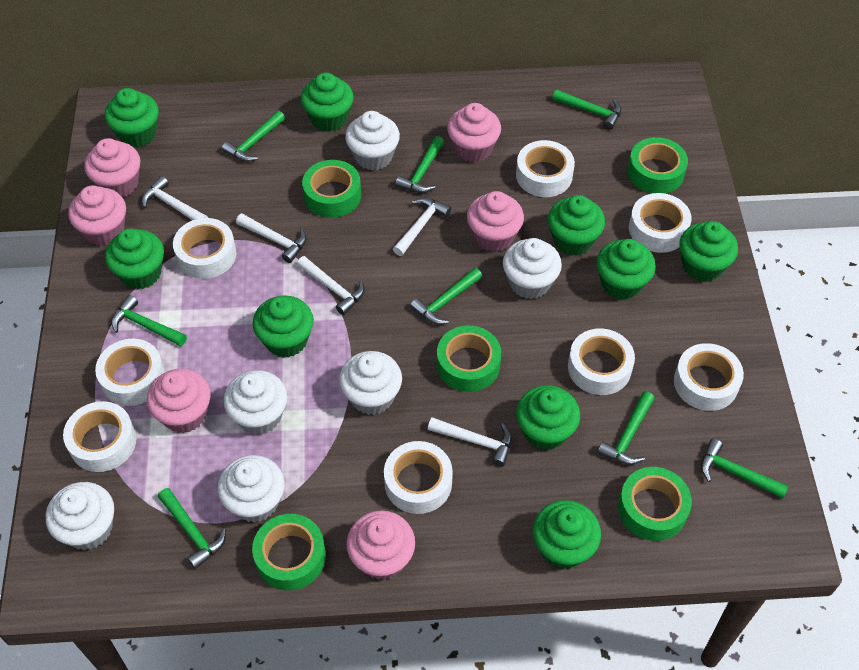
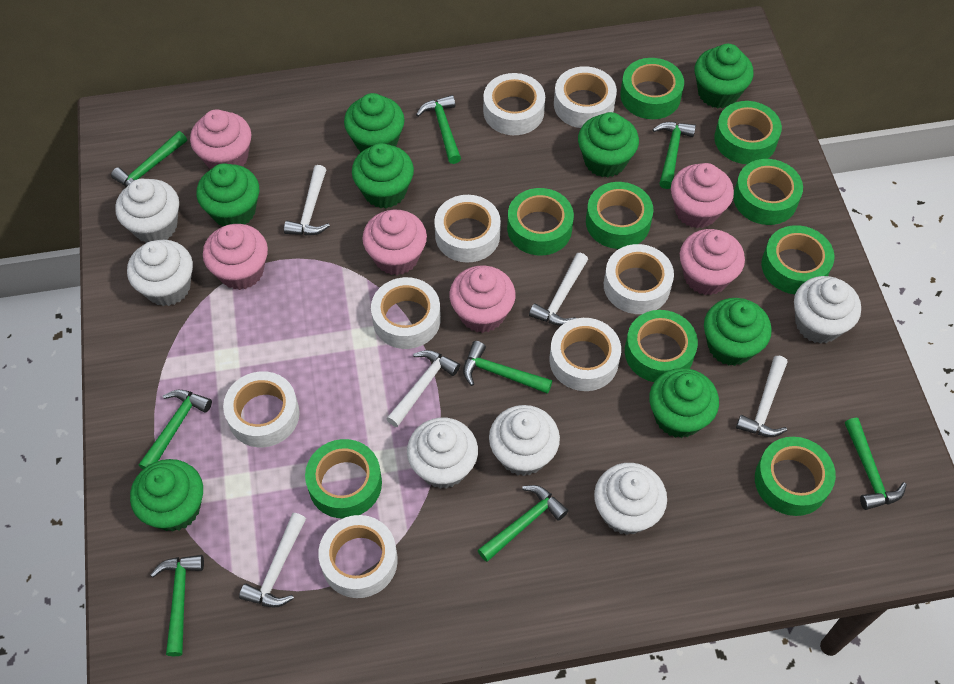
green cupcake: 9 -> 8
green tape: 5 -> 9

